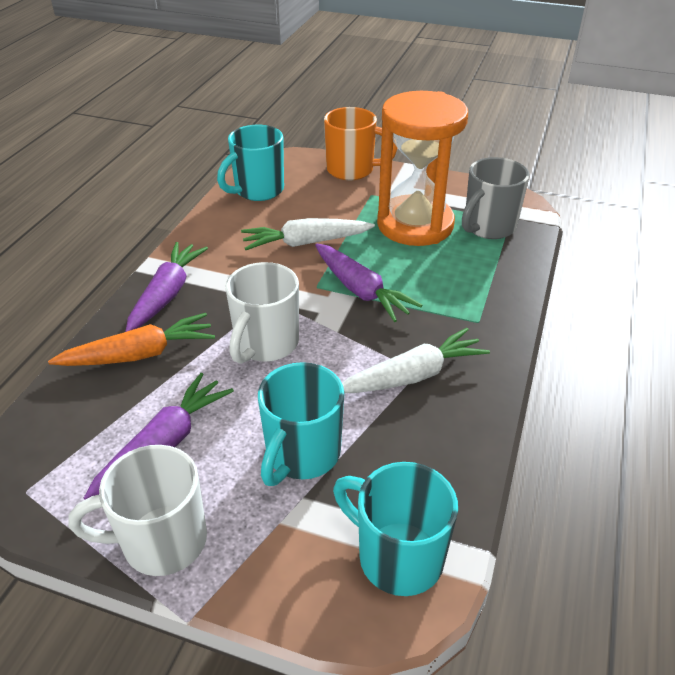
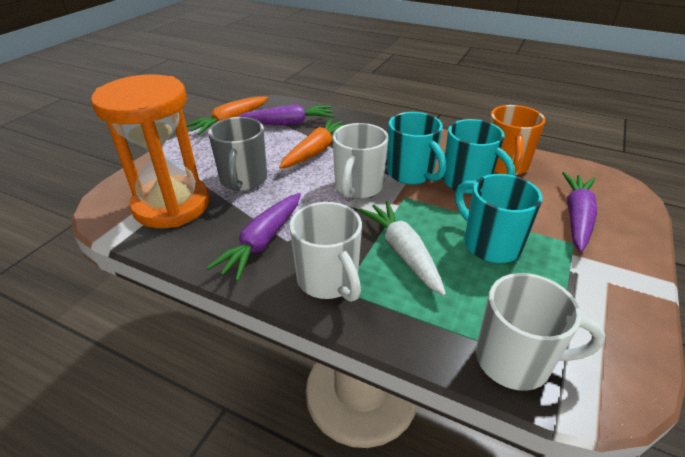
orange carrot: 1 -> 2
white carrot: 2 -> 1
white mug: 2 -> 3

